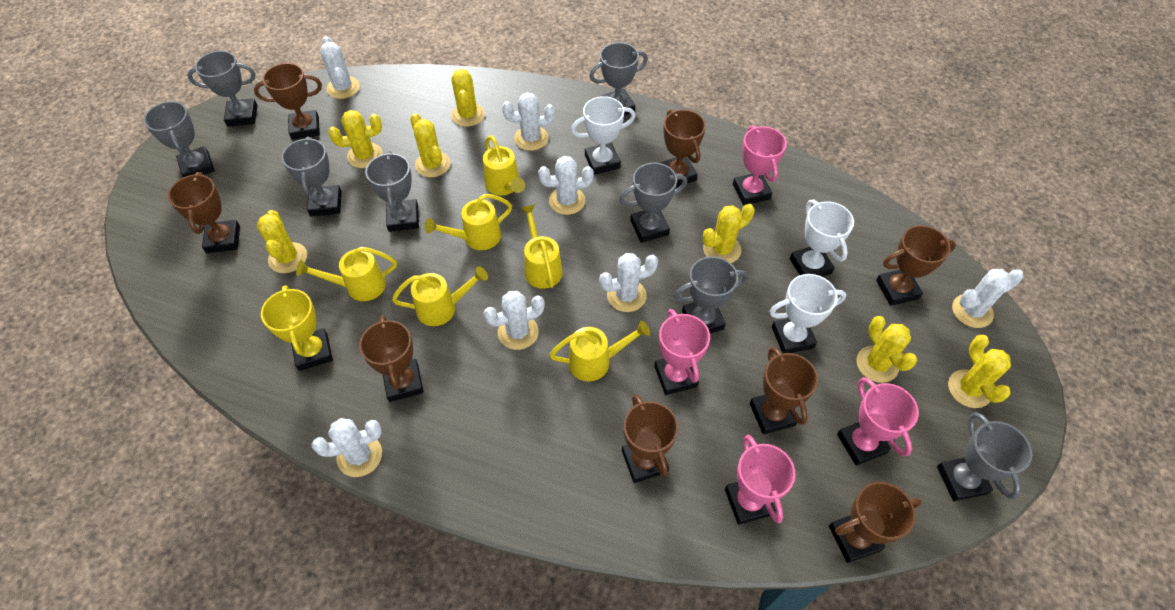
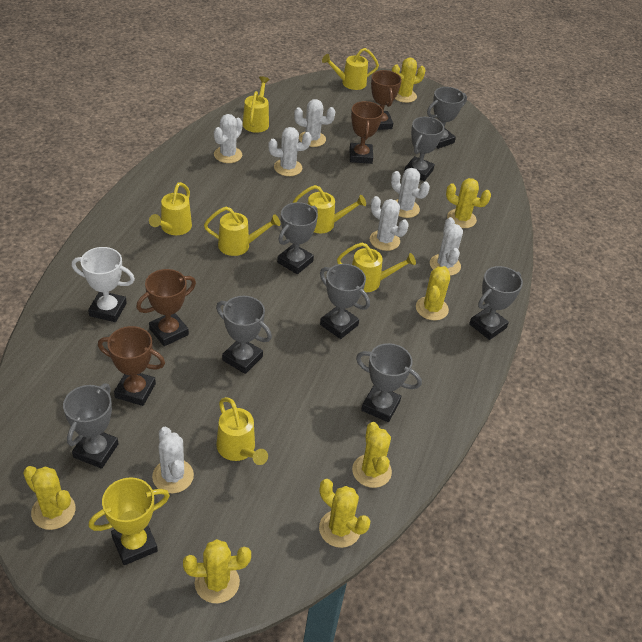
brown trophy: 8 -> 4
pink trophy: 4 -> 0
white trophy: 3 -> 1
yellow watering can: 6 -> 7

